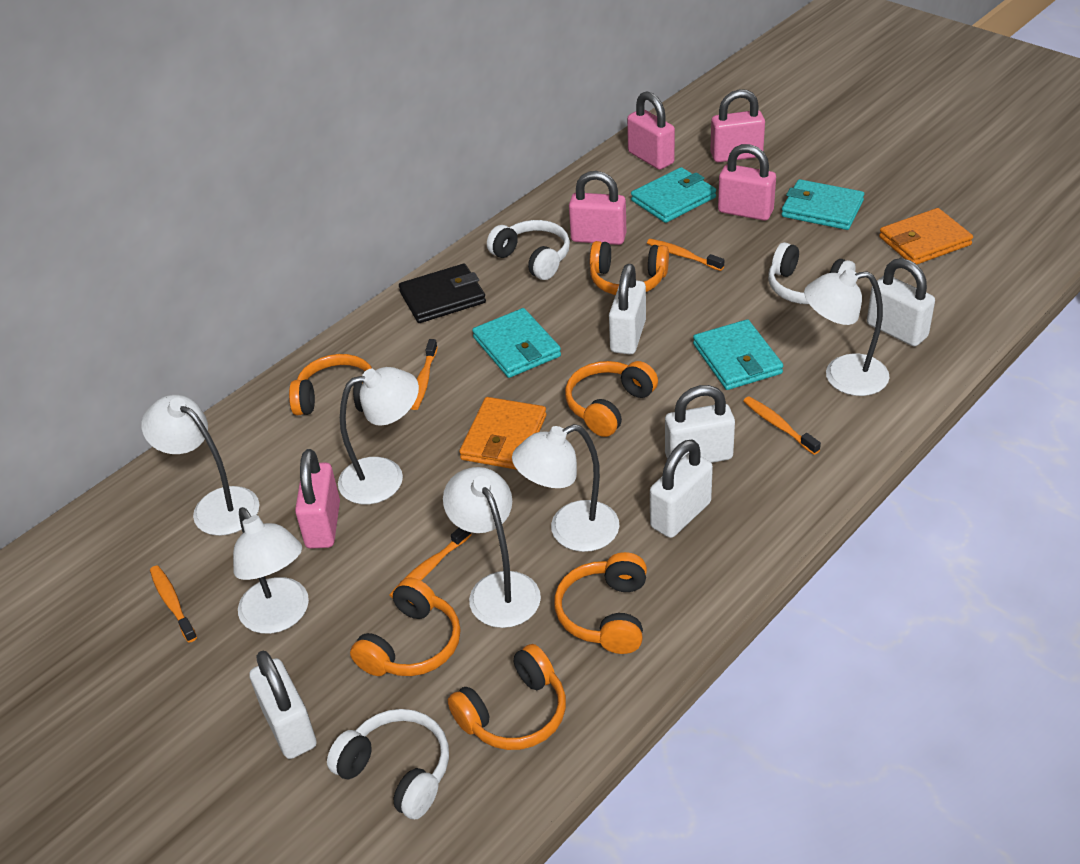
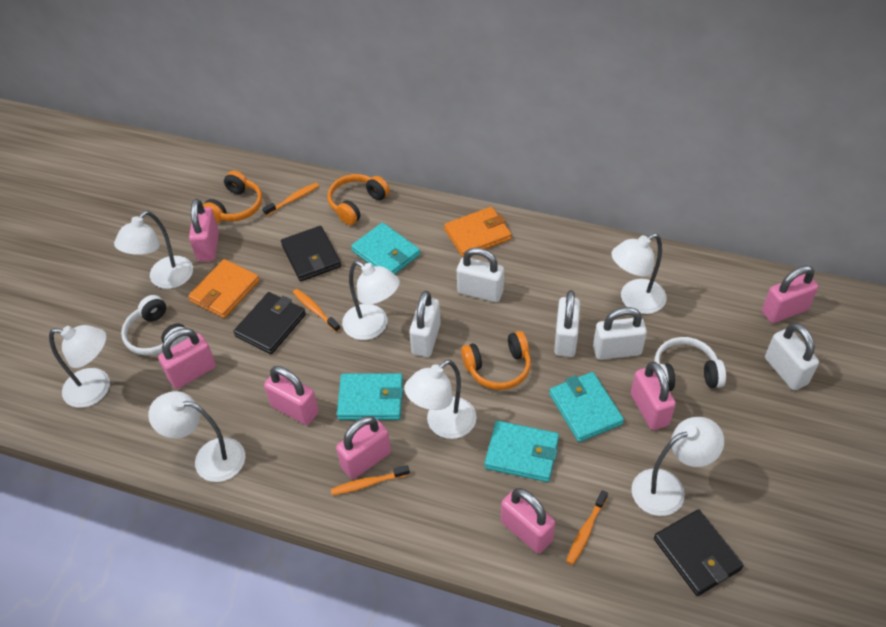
black wallet: 1 -> 3
orange headphones: 6 -> 3
orange toothbrush: 5 -> 4
pink padlock: 5 -> 7
white headphones: 3 -> 2
white lamp: 6 -> 7

